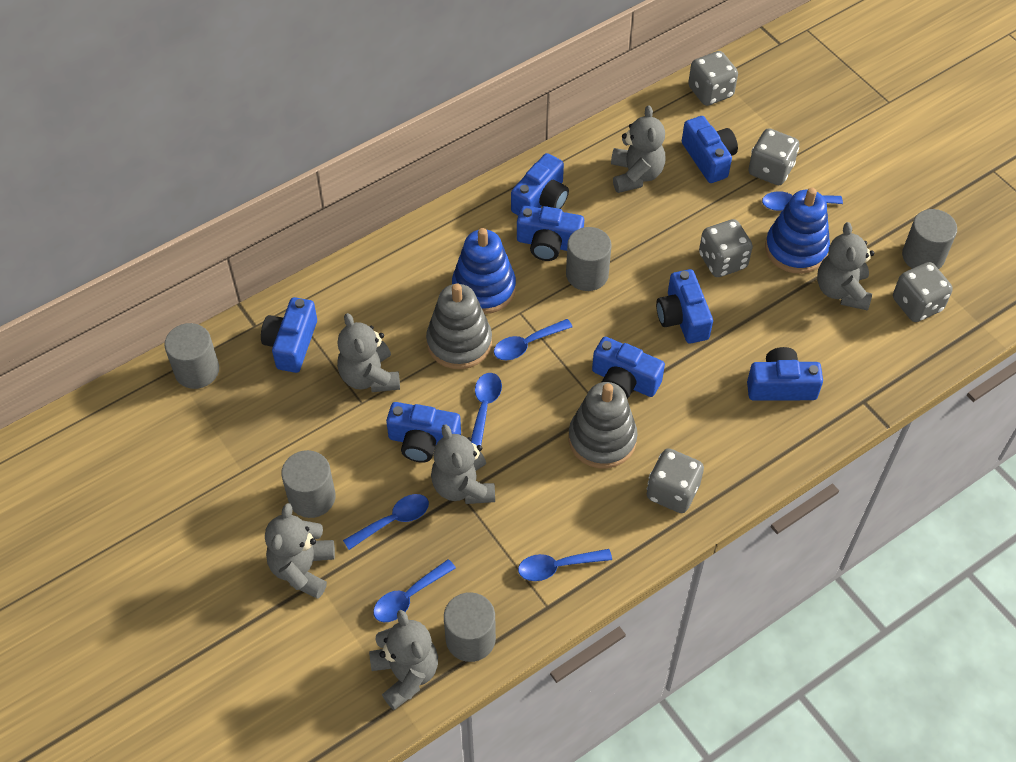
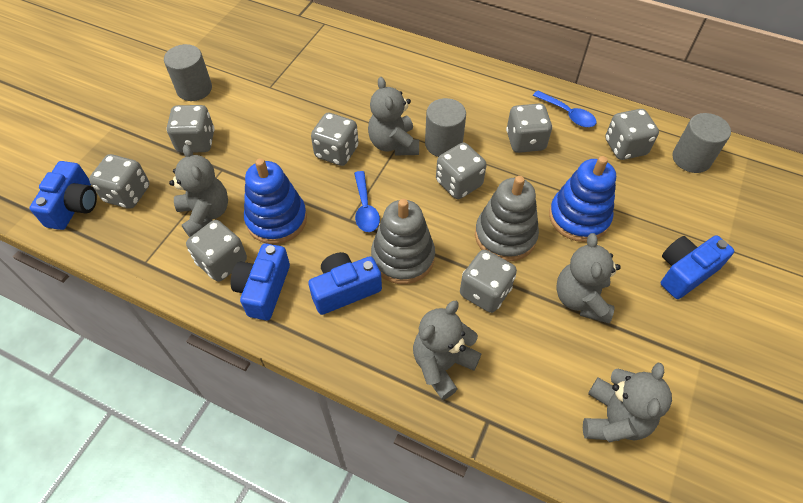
blue camera: 8 -> 4
blue spoon: 6 -> 2
grey cylinder: 5 -> 3
grey dice: 5 -> 8
grey teddy bear: 6 -> 5

